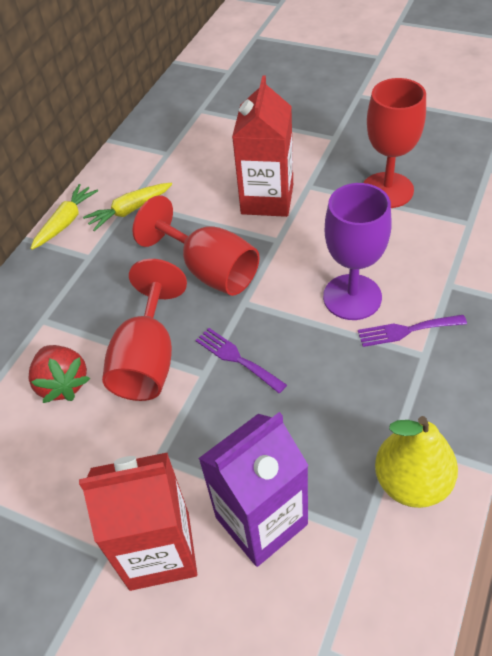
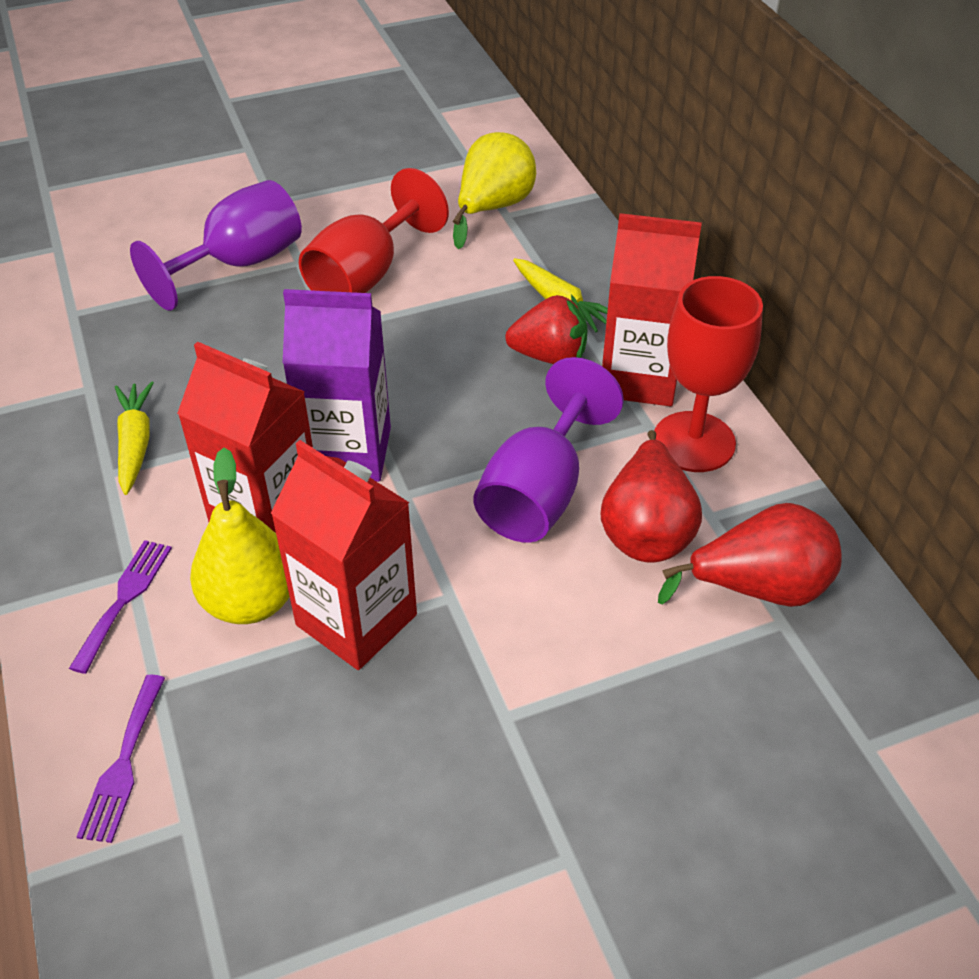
purple goblet: 1 -> 2
red carton: 2 -> 3
red goblet: 3 -> 2
red pear: 0 -> 2
yellow pear: 1 -> 2

